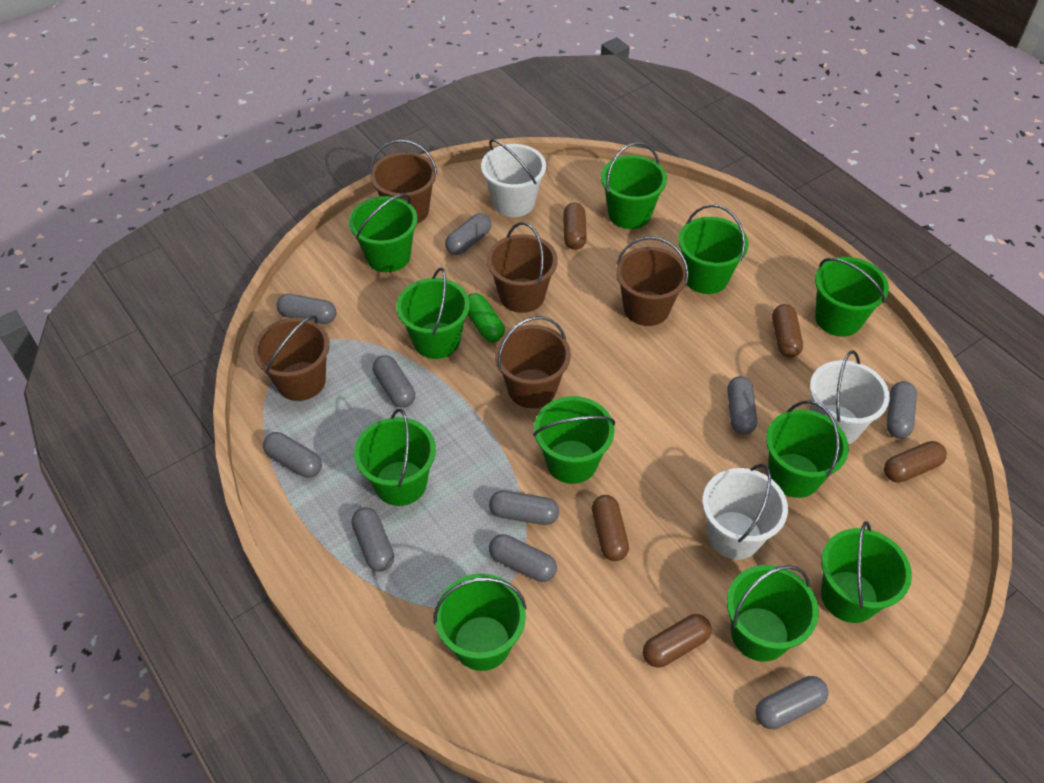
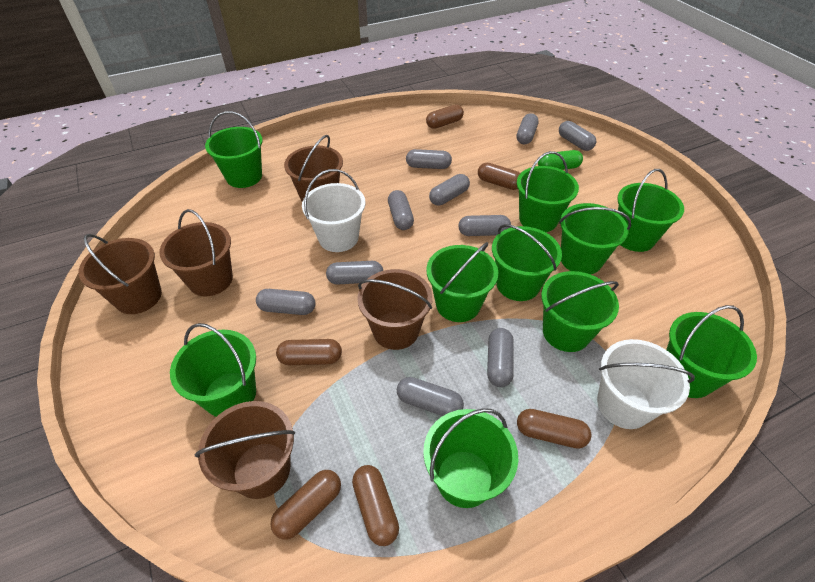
brown capsule: 5 -> 6
green bucket: 11 -> 10
white bucket: 3 -> 2

